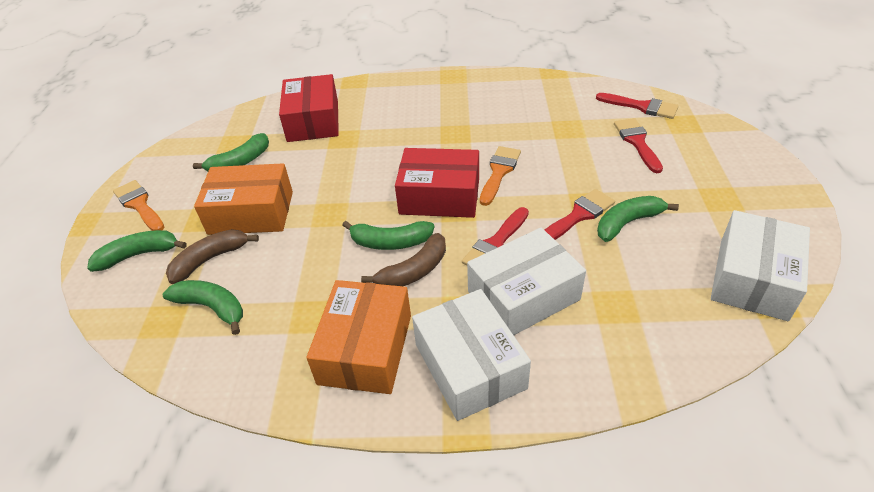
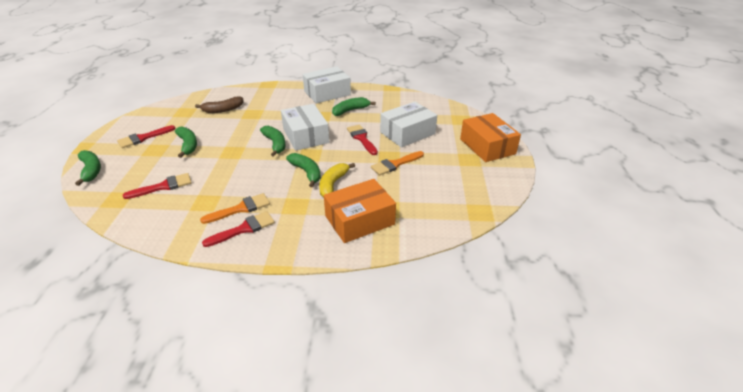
brown banana: 2 -> 1
red box: 2 -> 0
yellow banana: 0 -> 1

